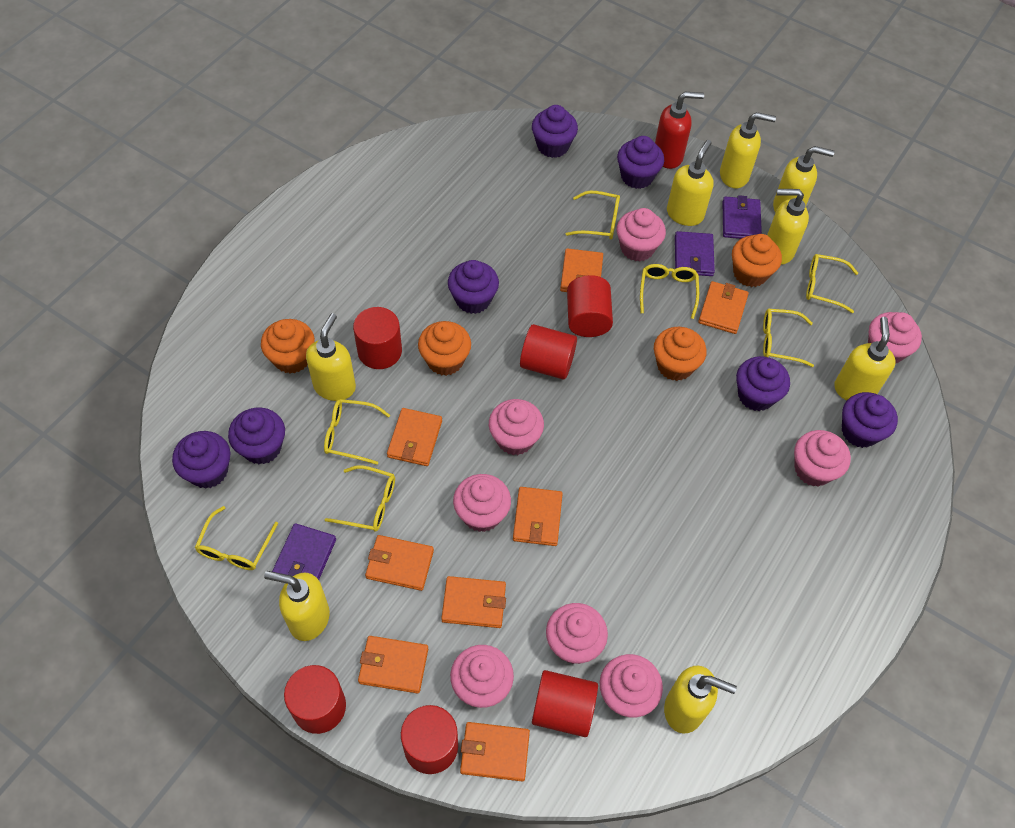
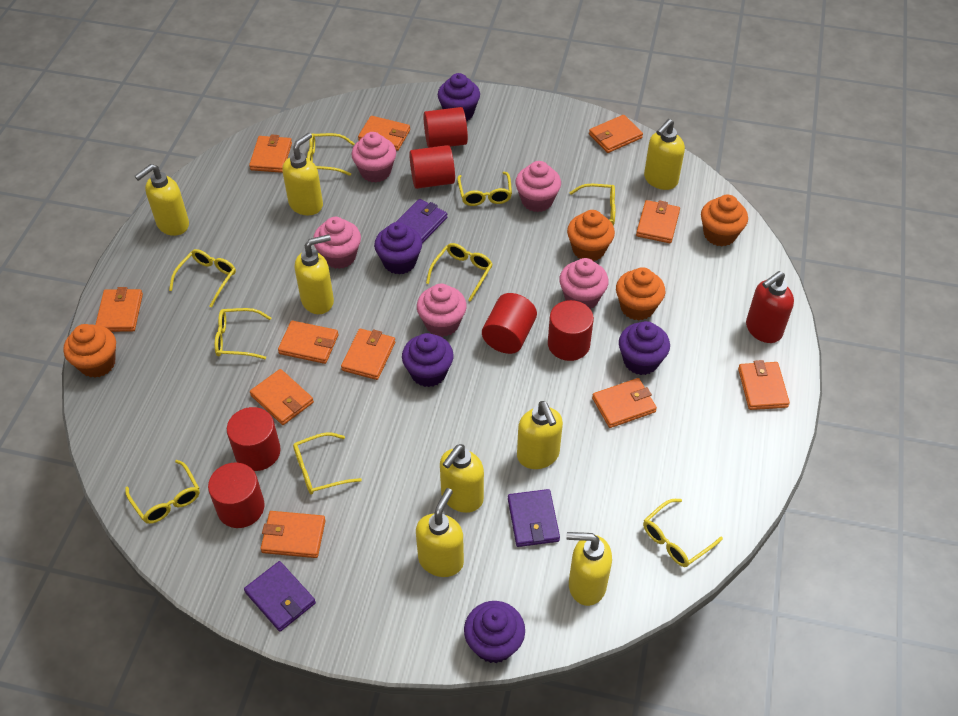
orange wallet: 8 -> 11
pink cupcake: 8 -> 5
purple cupcake: 7 -> 5
yellow glasses: 7 -> 9

